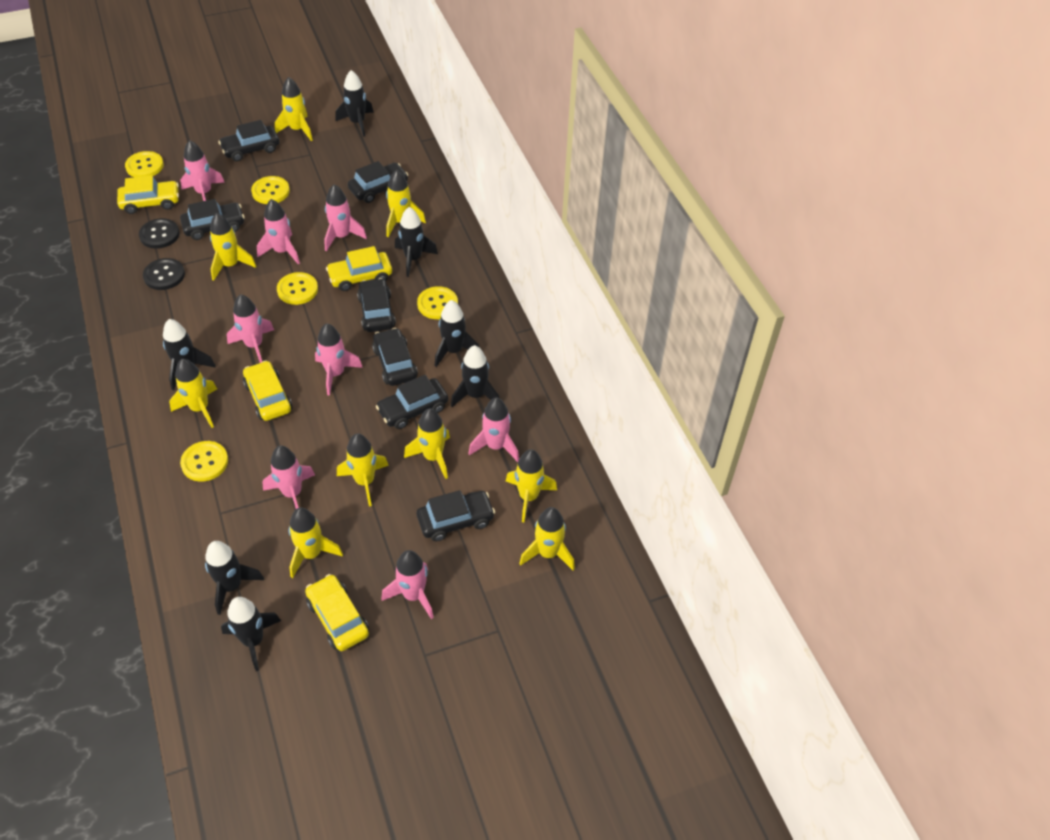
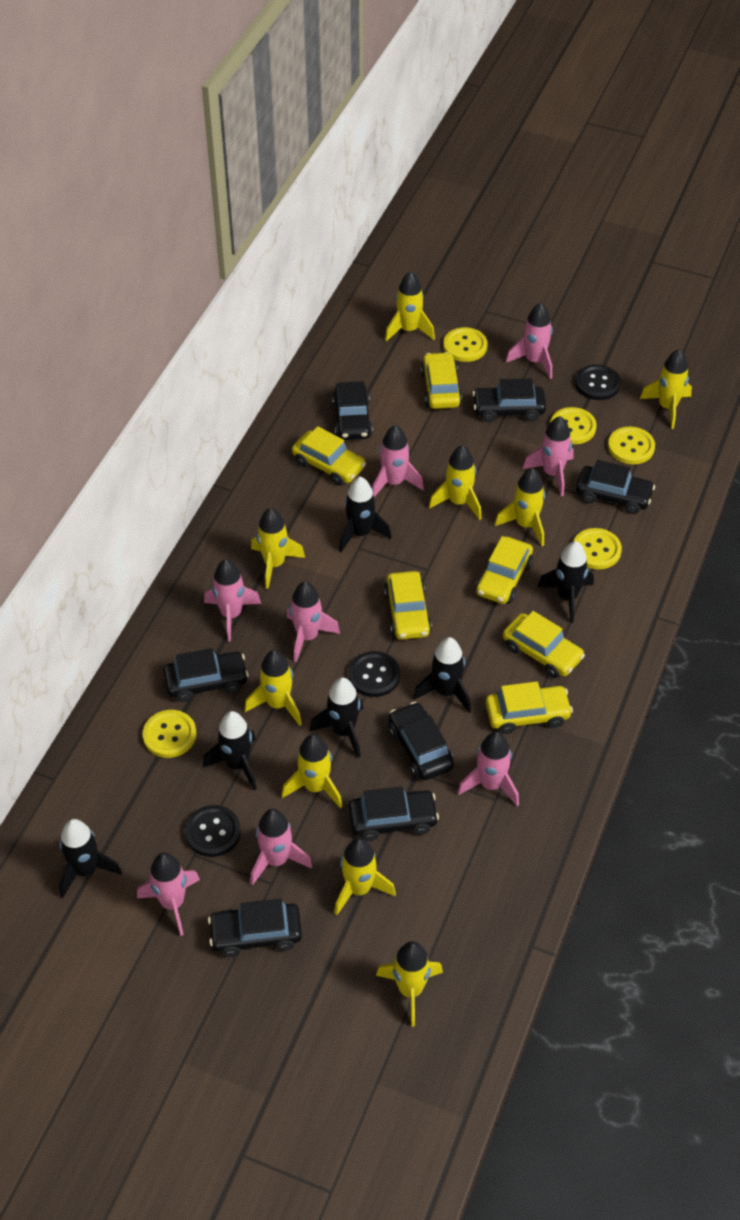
black button: 2 -> 3
black rocket: 7 -> 6
yellow car: 4 -> 6

